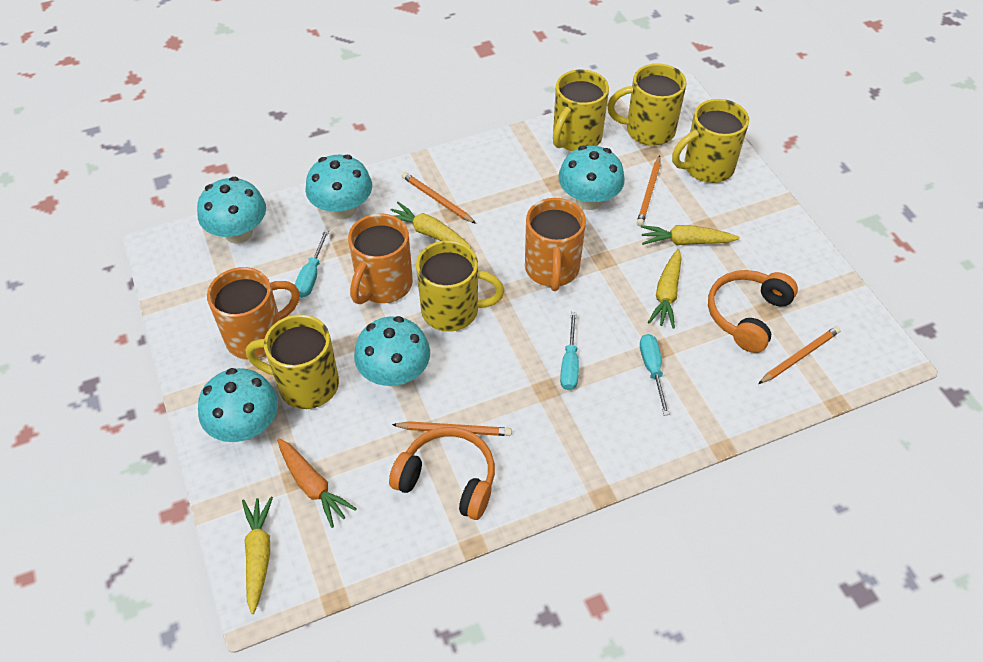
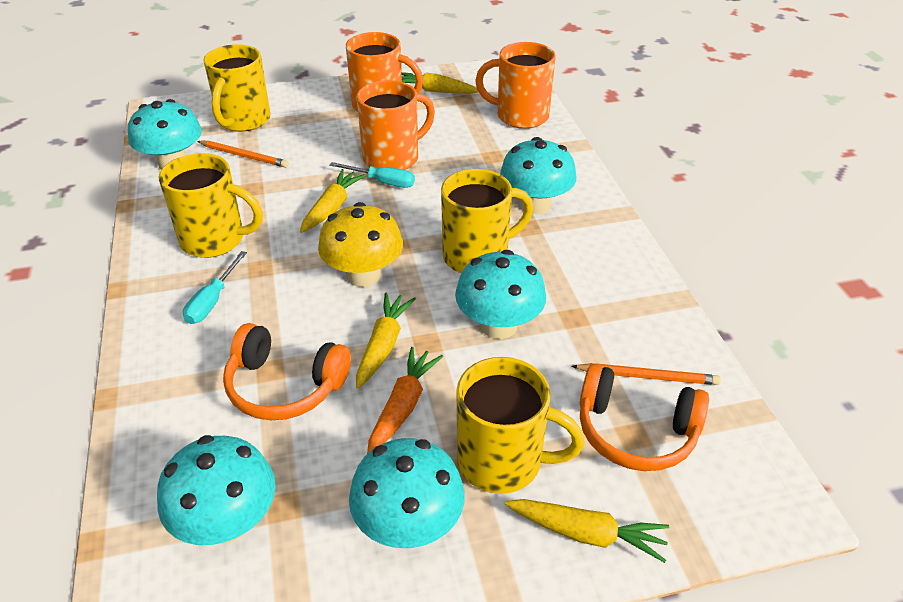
orange pencil: 4 -> 2
turquoise screwdriver: 3 -> 2
yellow mug: 5 -> 4
yellow mushroom: 0 -> 1

